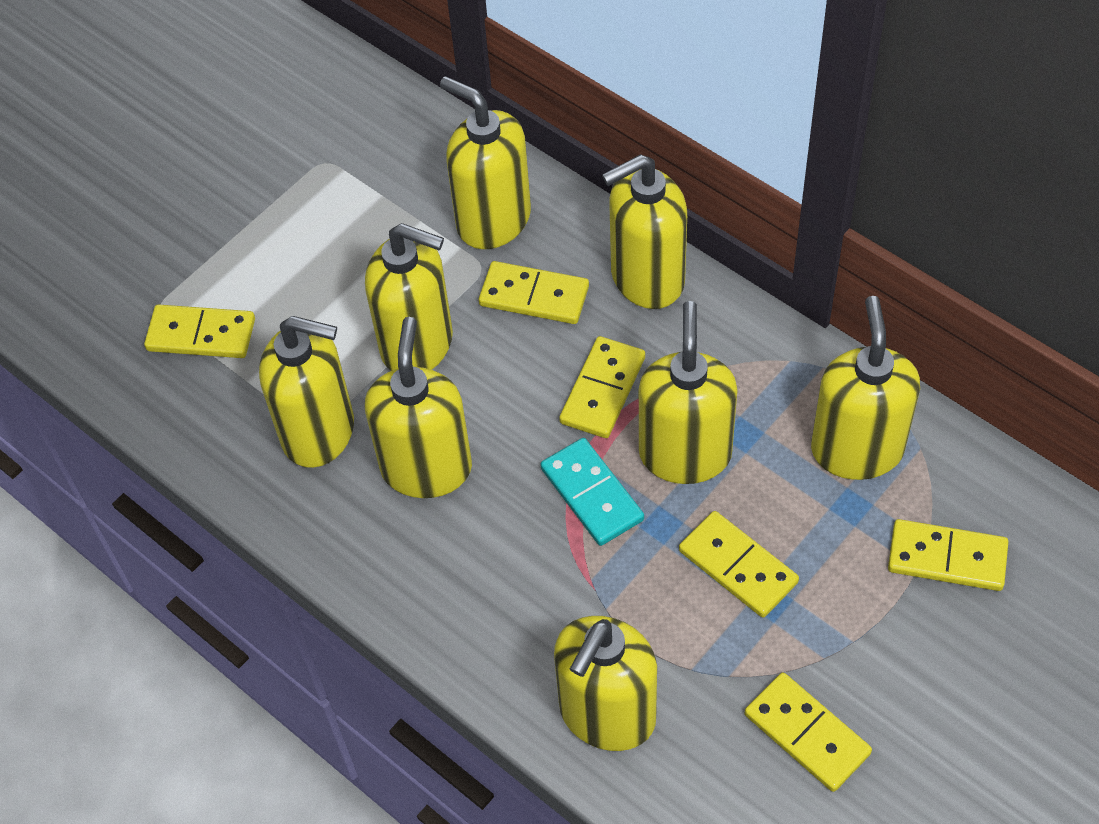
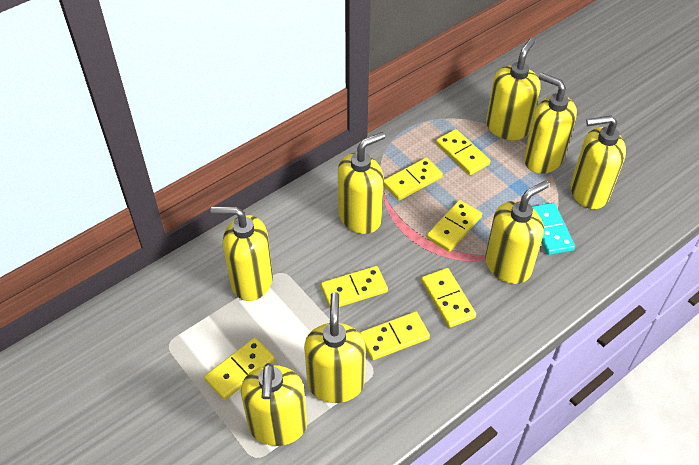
yellow domino: 6 -> 7

